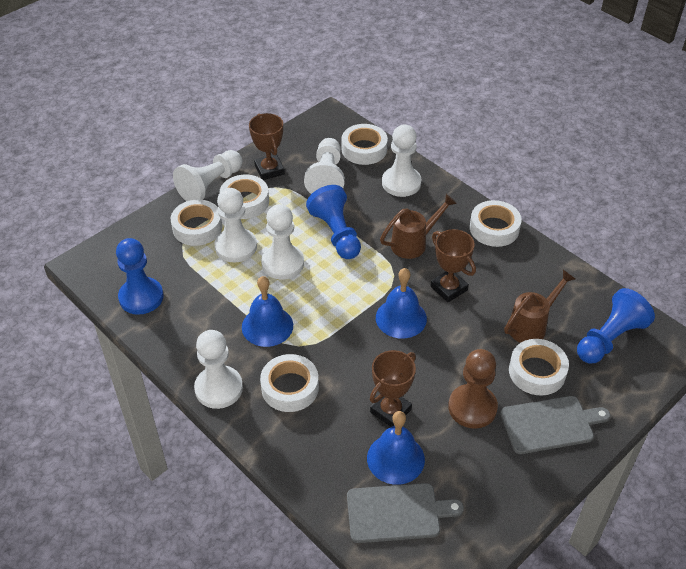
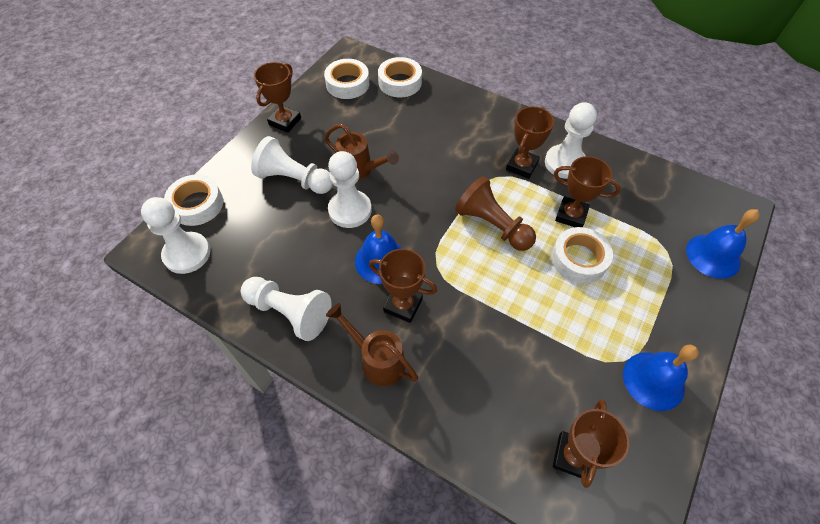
blue pawn: 3 -> 0
brown trophy: 3 -> 5
grey cutting board: 2 -> 0
white pawn: 6 -> 5
white tape: 6 -> 4

